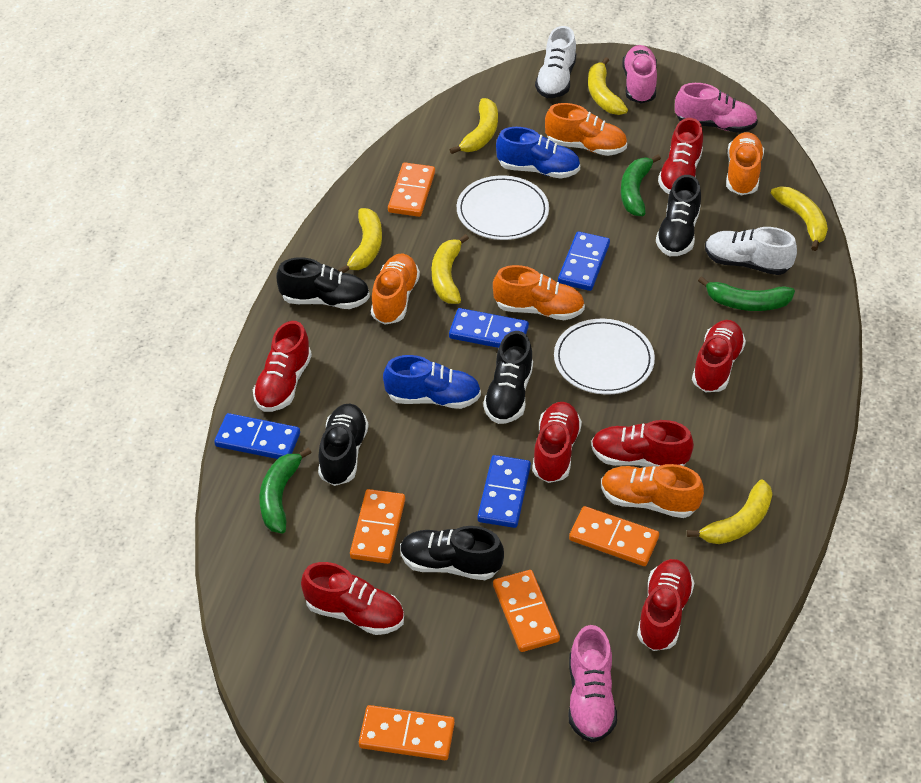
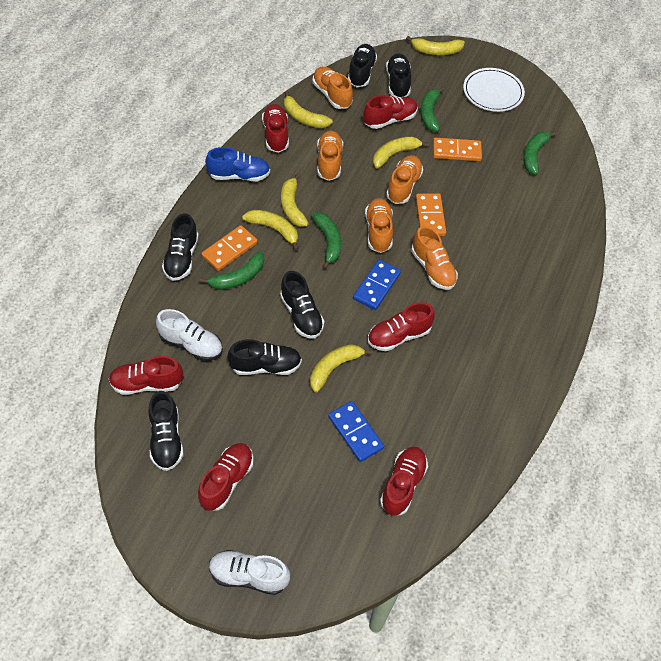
black shoe: 5 -> 6
blue domino: 4 -> 2
blue shoe: 2 -> 1
green banana: 3 -> 4
orange domino: 5 -> 3
pink shoe: 3 -> 0
red shoe: 7 -> 6
white plate: 2 -> 1

